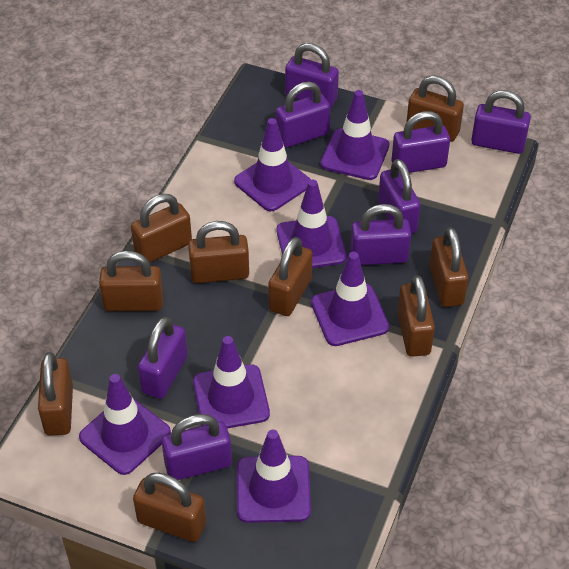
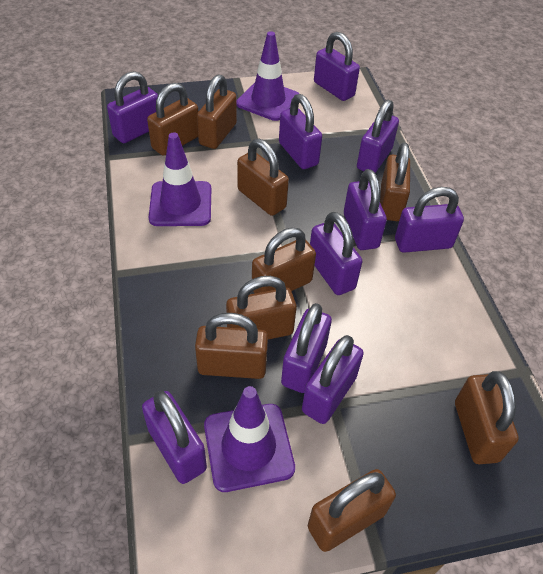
purple padlock: 8 -> 10
purple traffic cone: 7 -> 3

